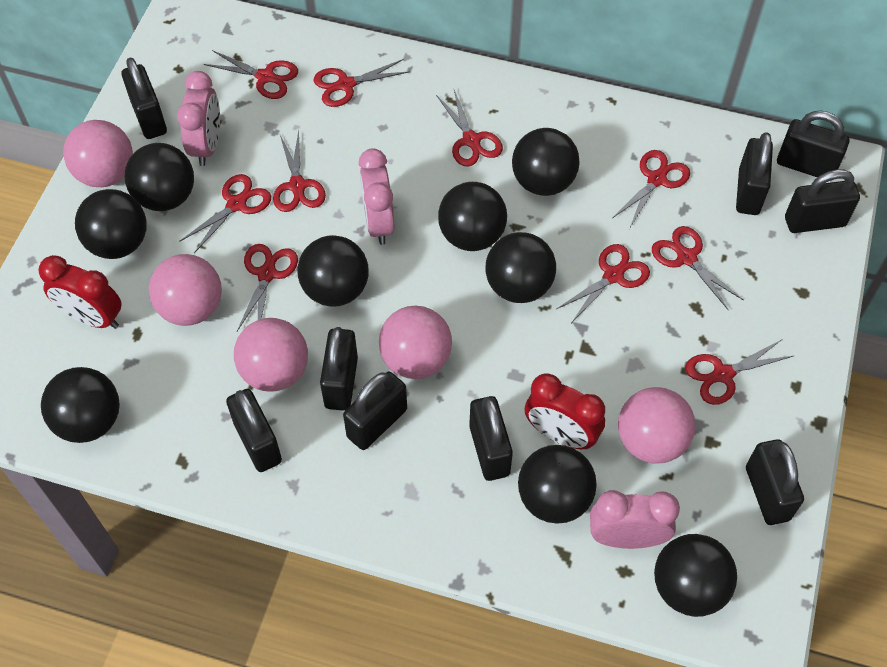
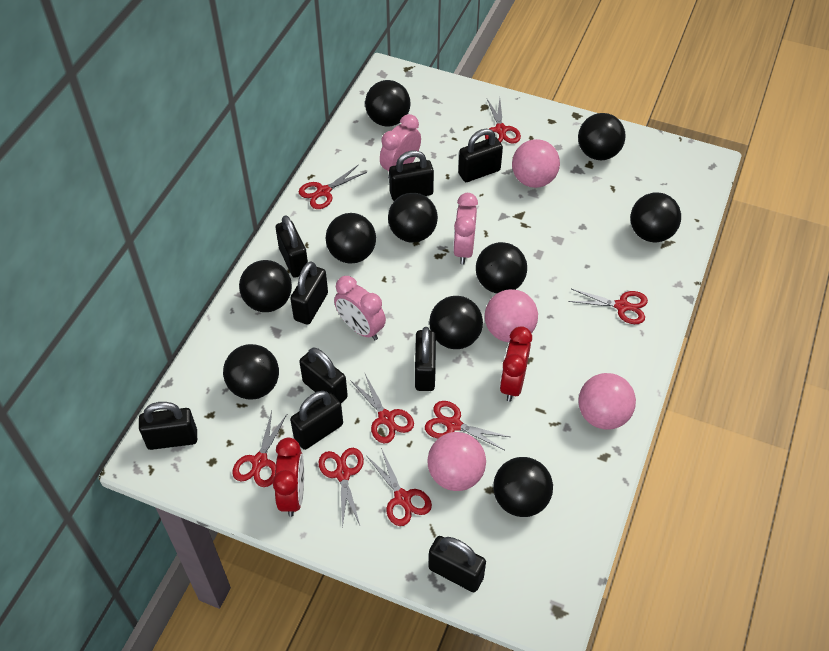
black ball: 9 -> 10
pink ball: 5 -> 4
red scissors: 10 -> 8

